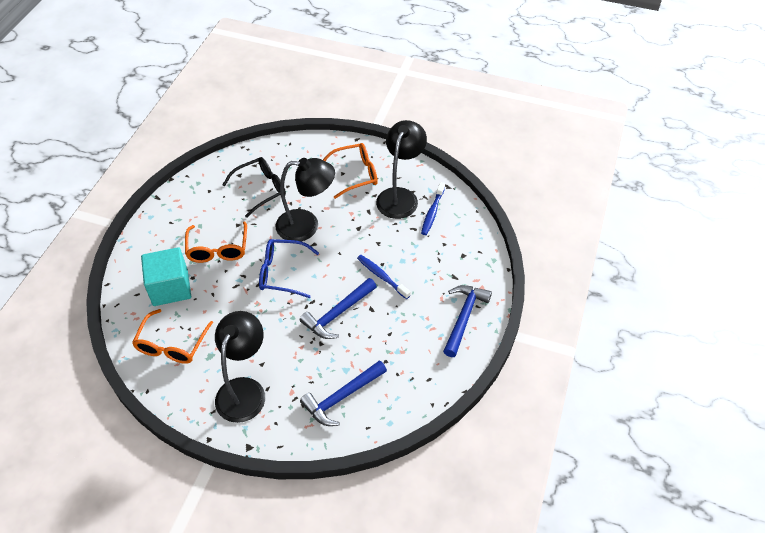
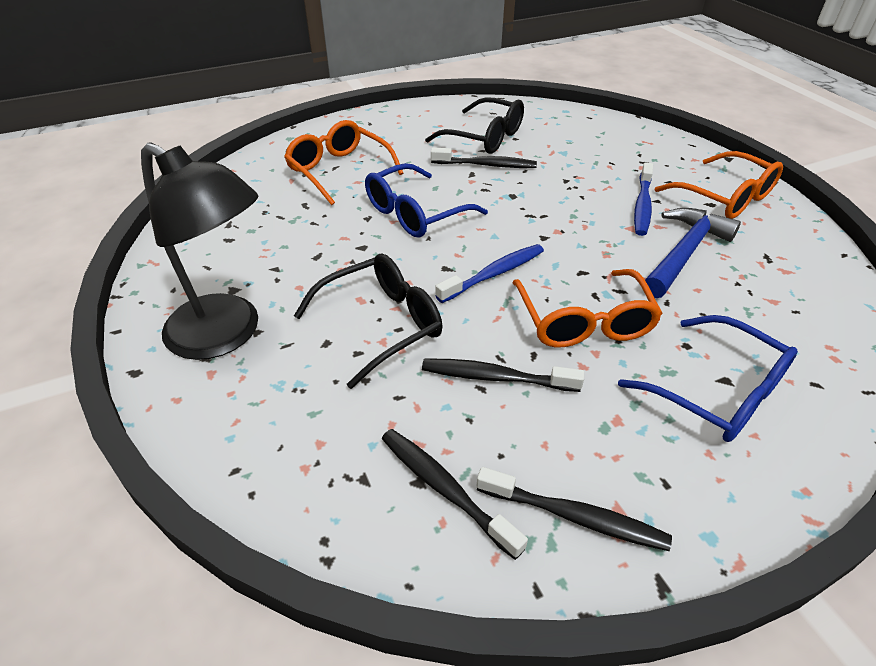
black glasses: 1 -> 2
black lamp: 3 -> 1
black toothbrush: 0 -> 4
blue glasses: 1 -> 2
blue hammer: 3 -> 1
turquoise cube: 1 -> 0

